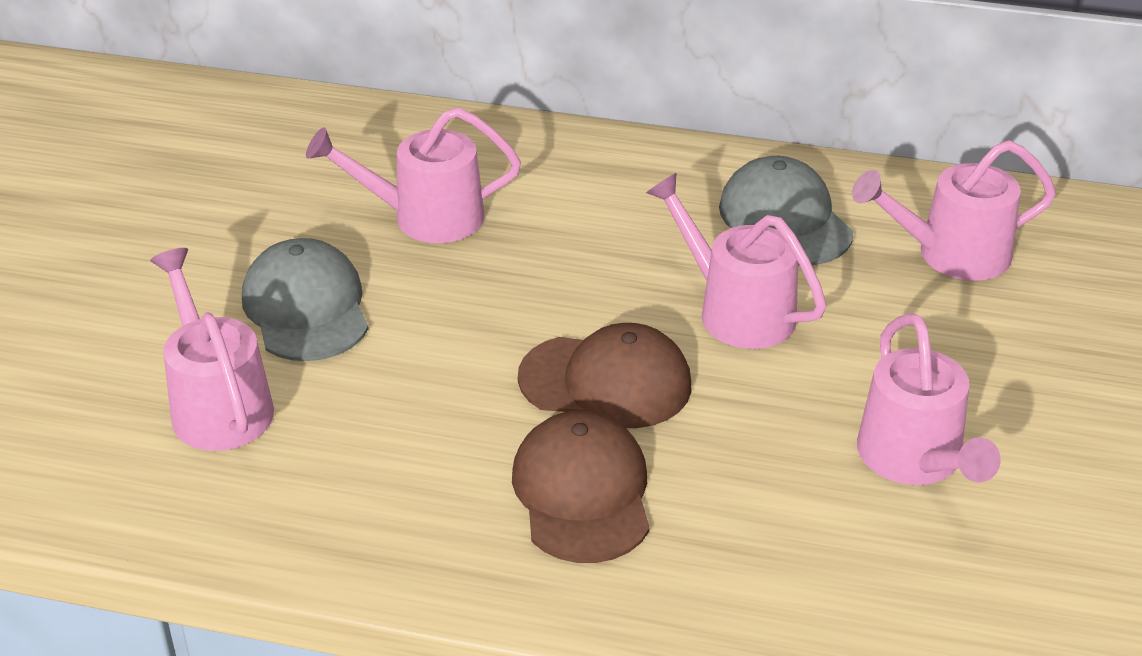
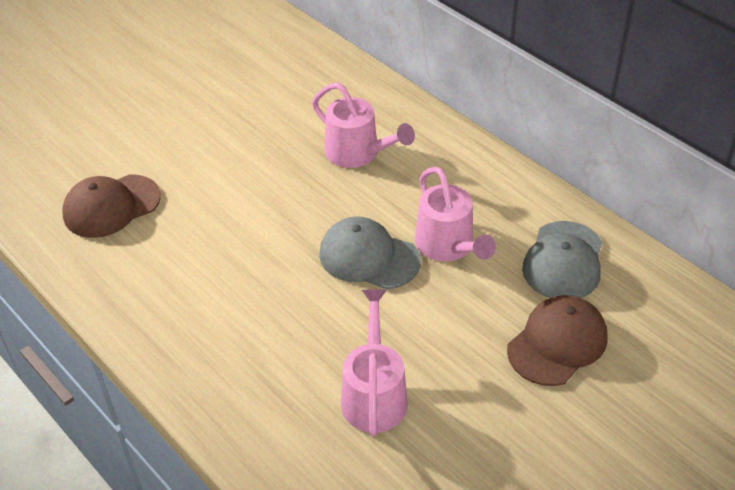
pink watering can: 5 -> 3

